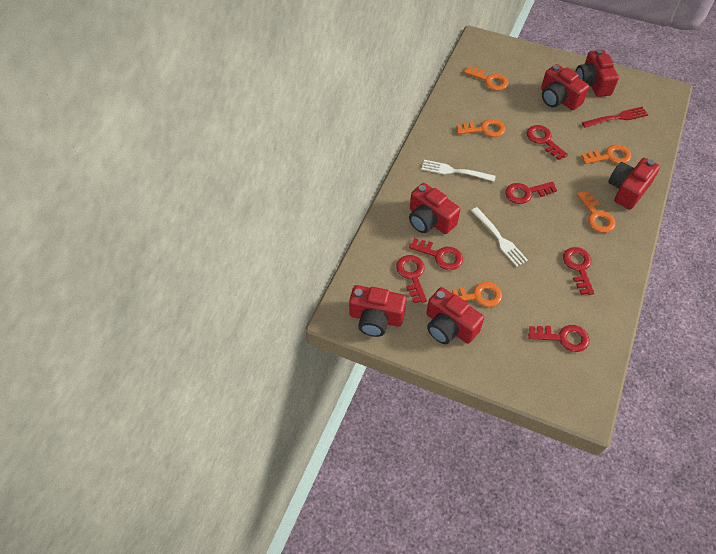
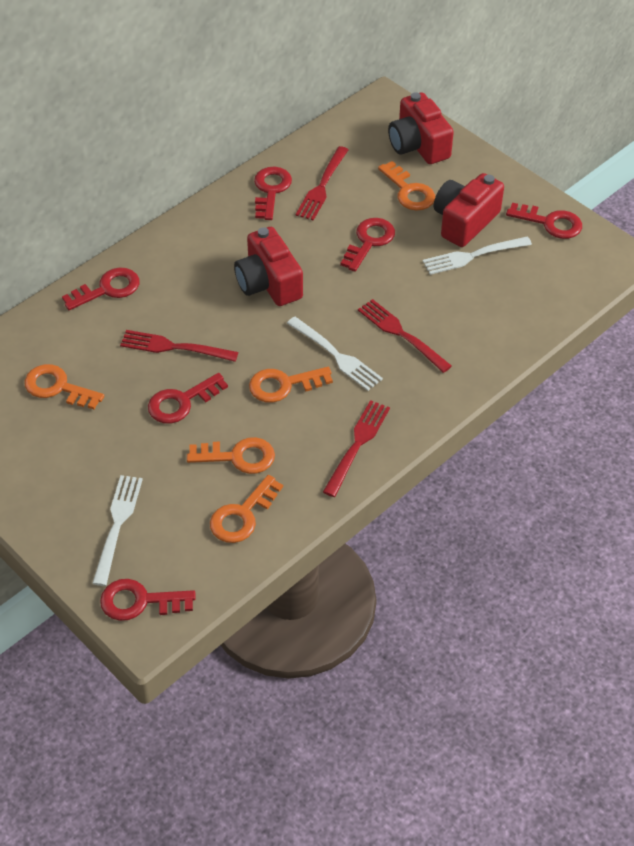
red camera: 6 -> 3
red fork: 1 -> 4
white fork: 2 -> 3

